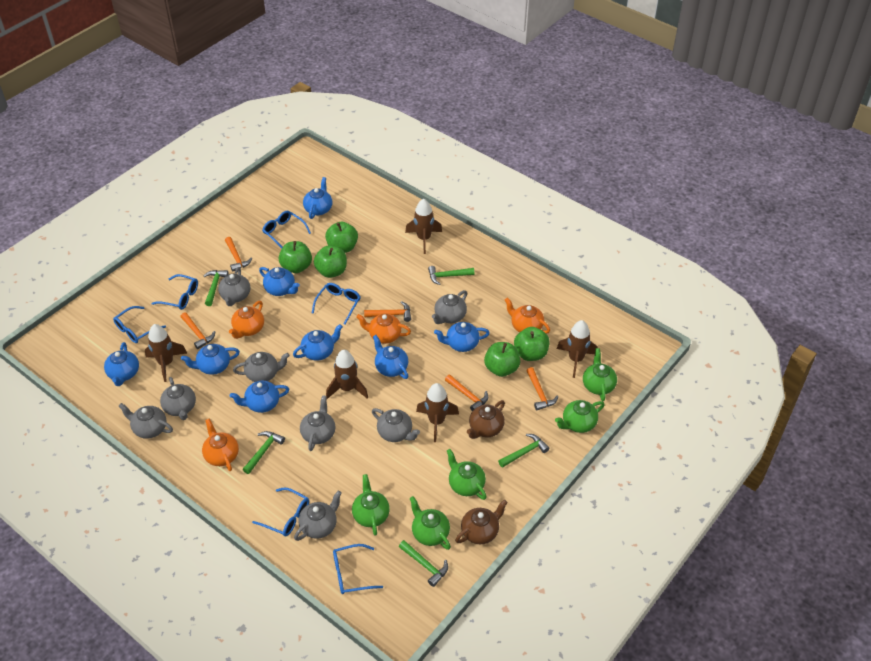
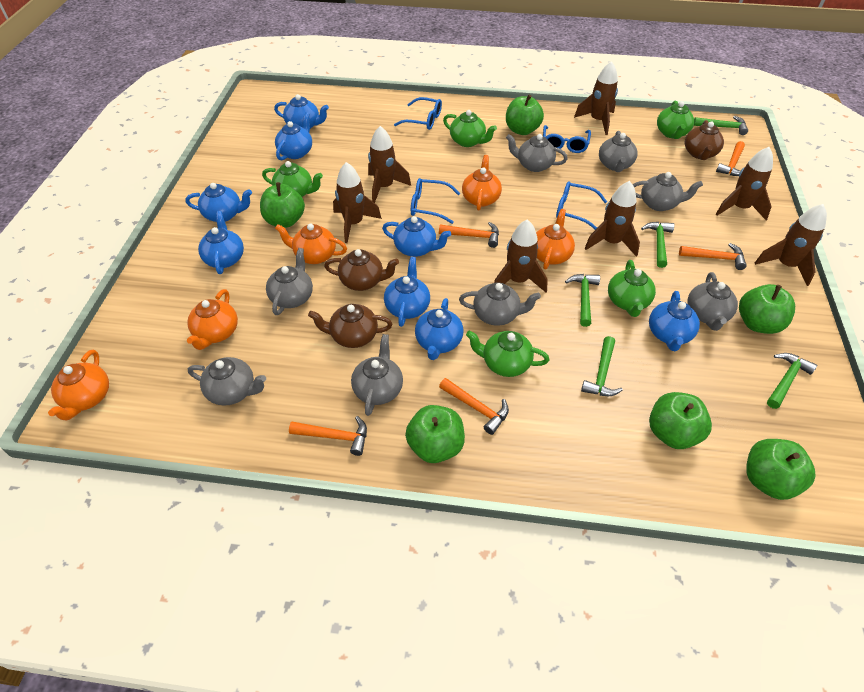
blue glasses: 6 -> 4
brown rocket: 5 -> 7
brown teapot: 2 -> 3
green apple: 5 -> 6
orange teapot: 4 -> 5

